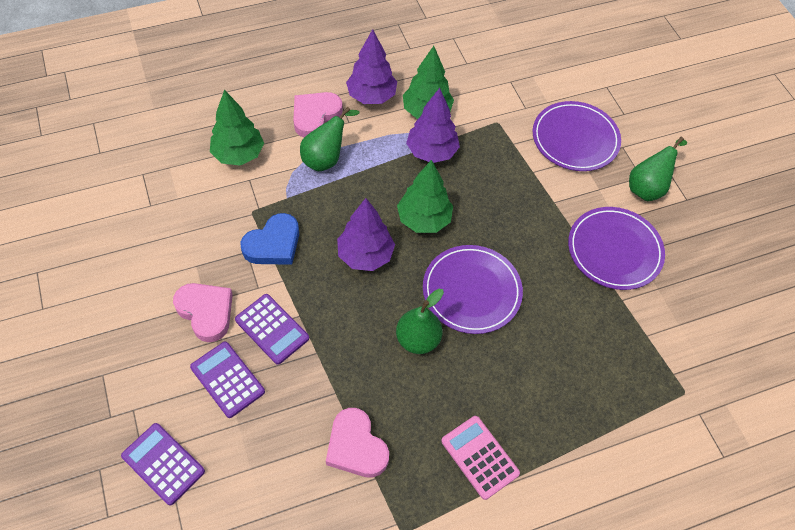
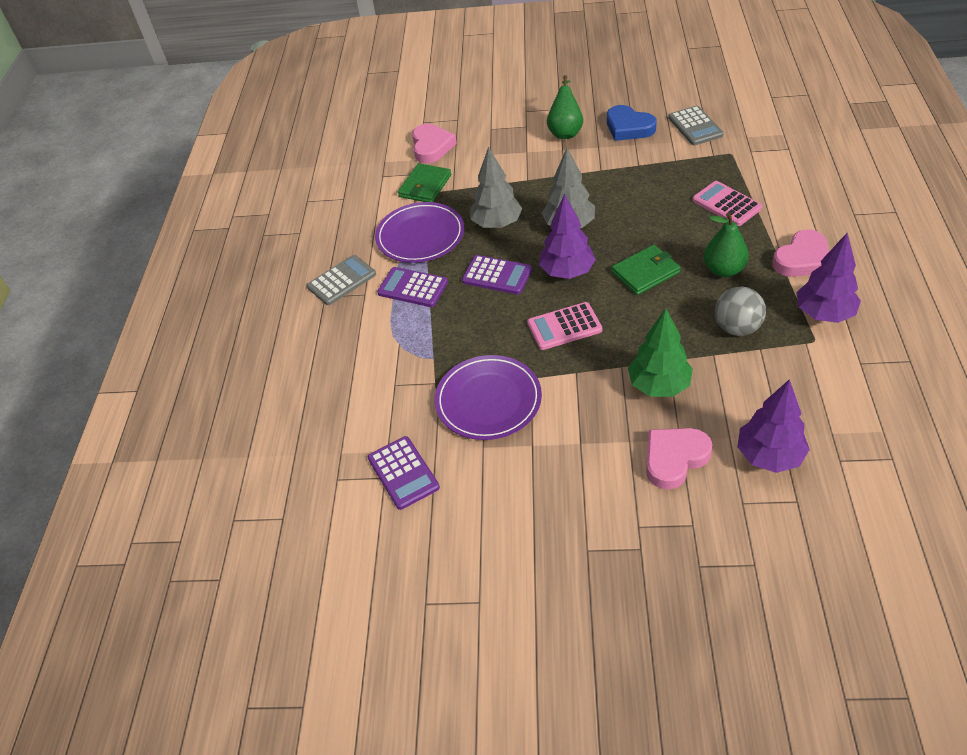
green pear: 3 -> 2
green tree: 3 -> 1
green wallet: 0 -> 2
grey ball: 0 -> 1
grey calculator: 0 -> 2
grey tree: 0 -> 2
pink calculator: 1 -> 2
purple plate: 3 -> 2

